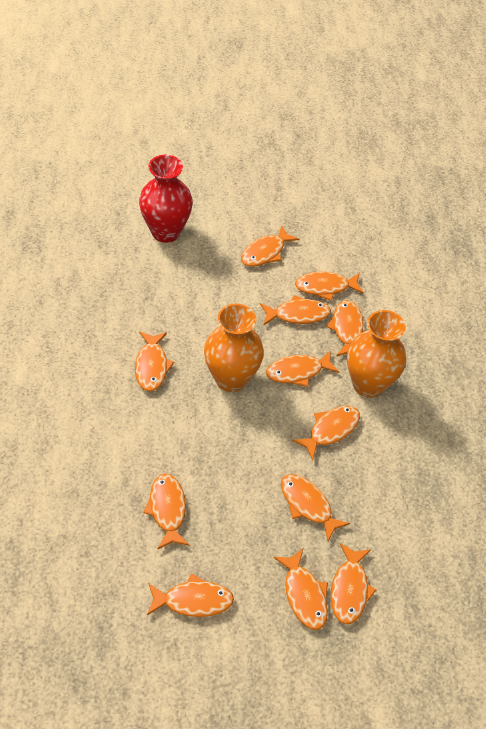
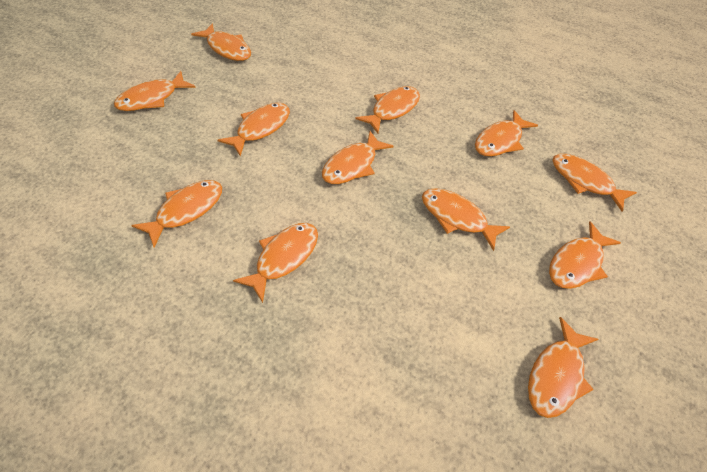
orange vase: 2 -> 0
red vase: 1 -> 0

